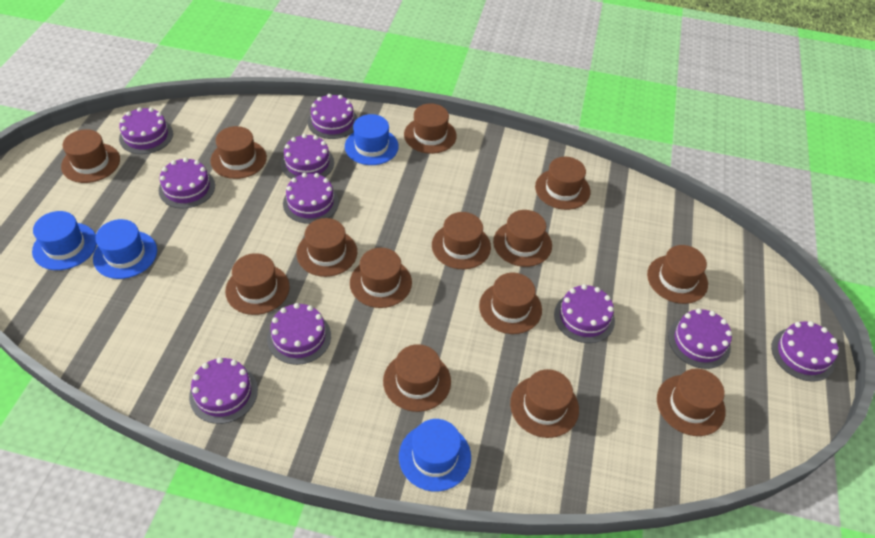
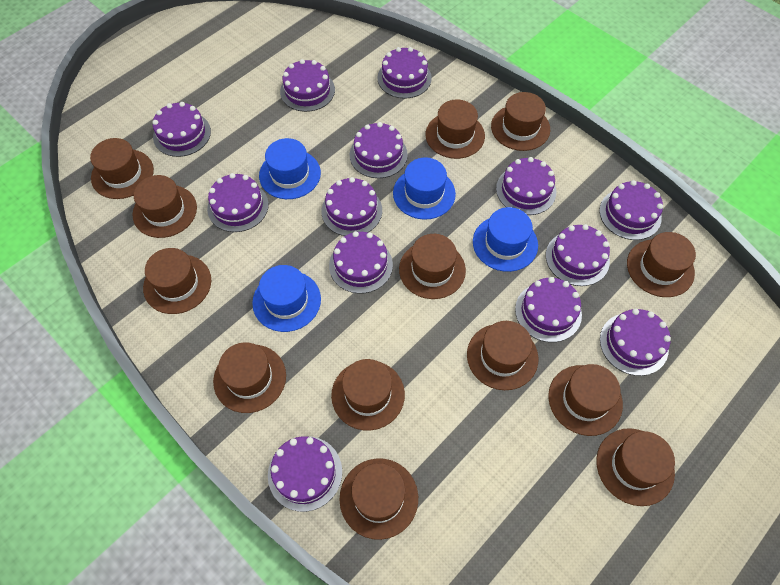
brown hat: 14 -> 13
purple cake: 10 -> 13

